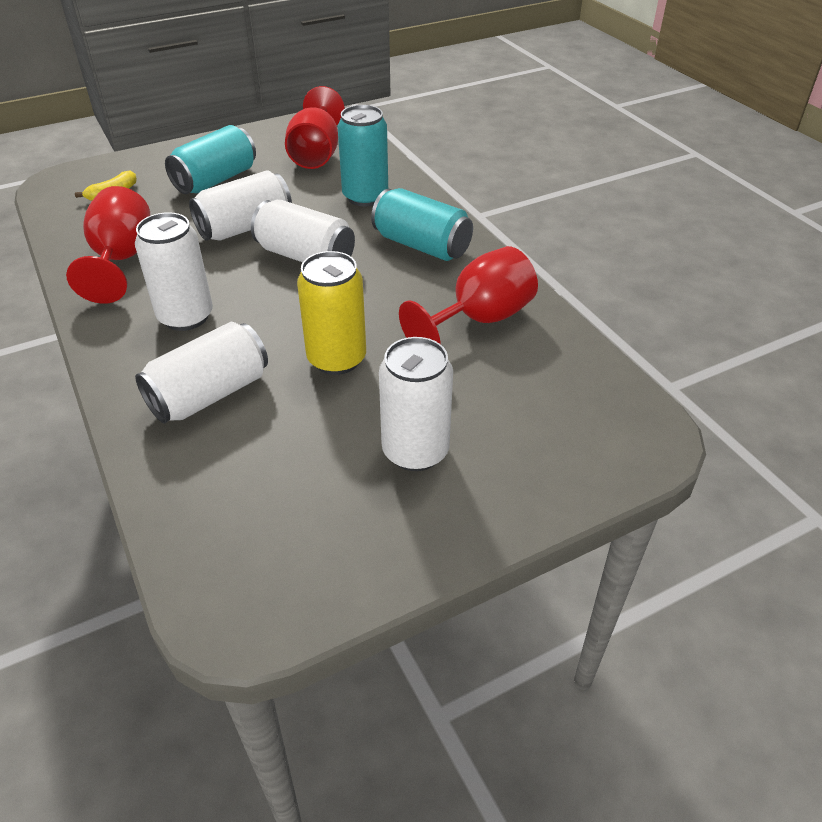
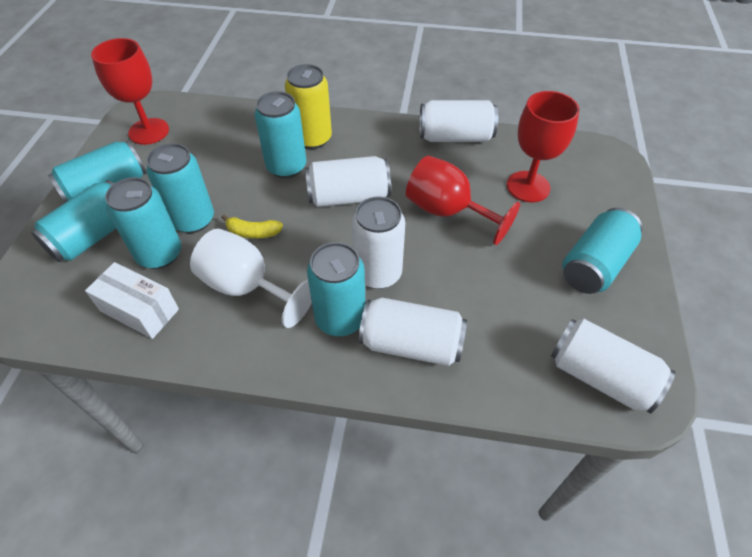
turquoise can: 3 -> 7
white box: 0 -> 1
white goblet: 0 -> 1

